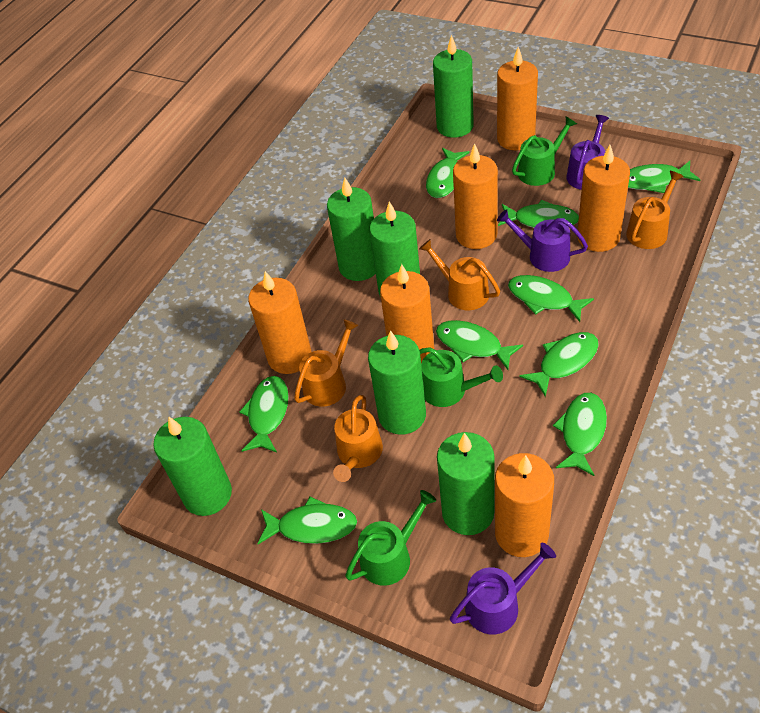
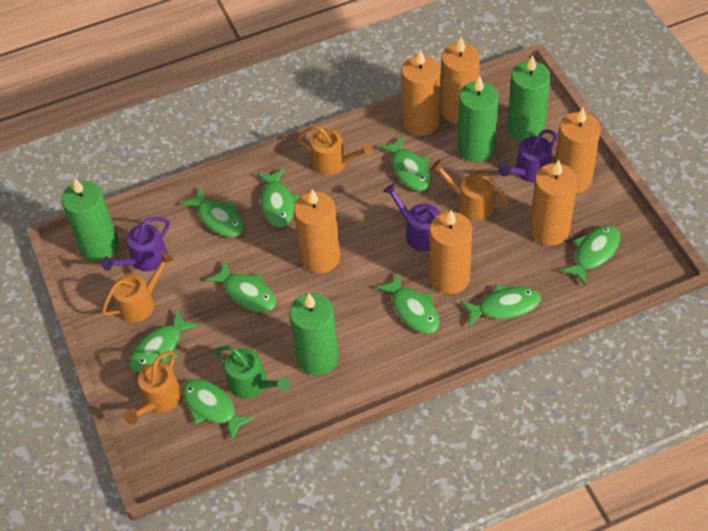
green candle: 6 -> 4
green watering can: 3 -> 1

